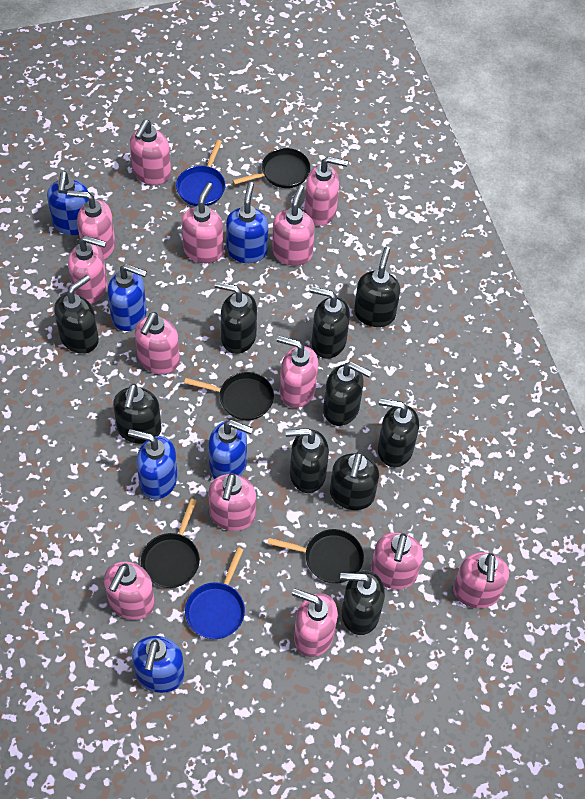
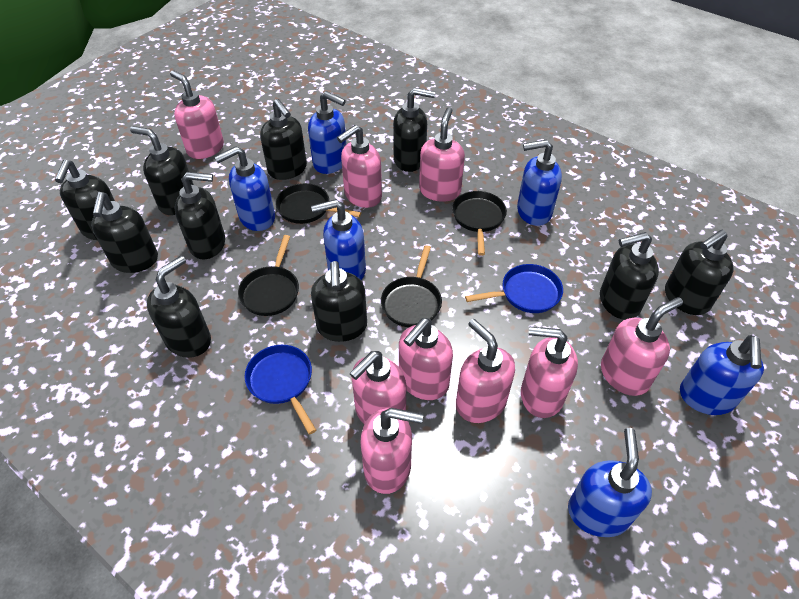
pink soap dispenser: 13 -> 9

